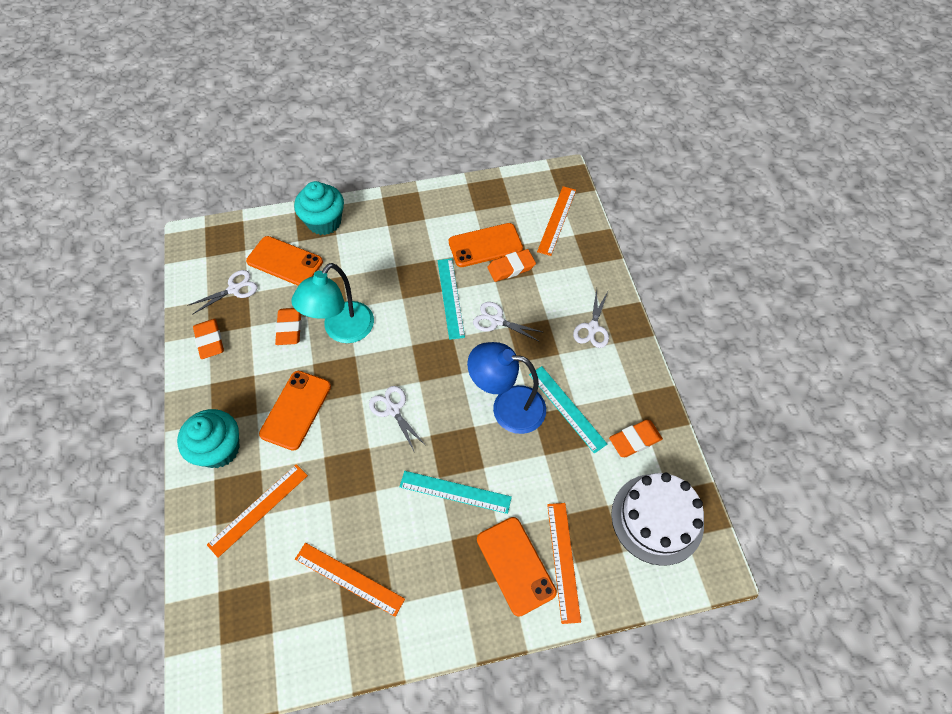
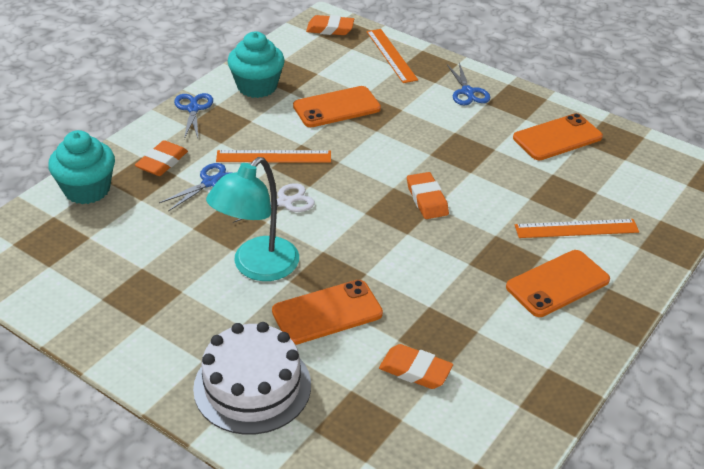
blue lamp: 1 -> 0
blue scissors: 0 -> 3
orange ruler: 4 -> 3
turquoise ruler: 3 -> 0
white scissors: 4 -> 1

